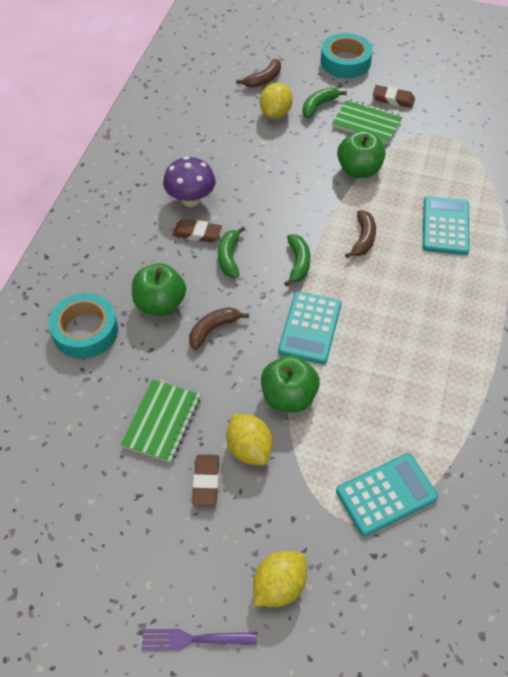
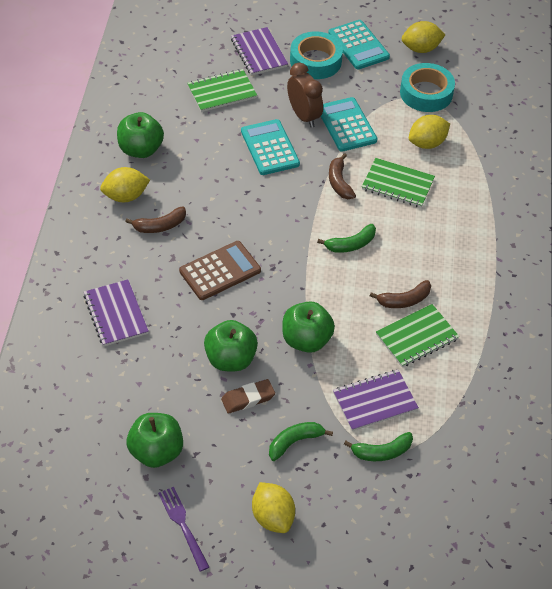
brown calculator: 0 -> 1
brown clock: 0 -> 1
brown eraser: 3 -> 1
green apple: 3 -> 4
green notebook: 2 -> 3
purple mushroom: 1 -> 0
purple notebook: 0 -> 3
yellow lemon: 3 -> 4

